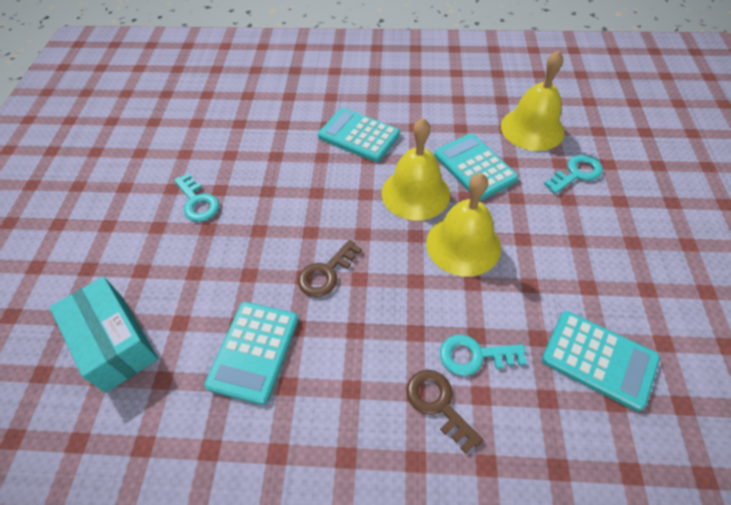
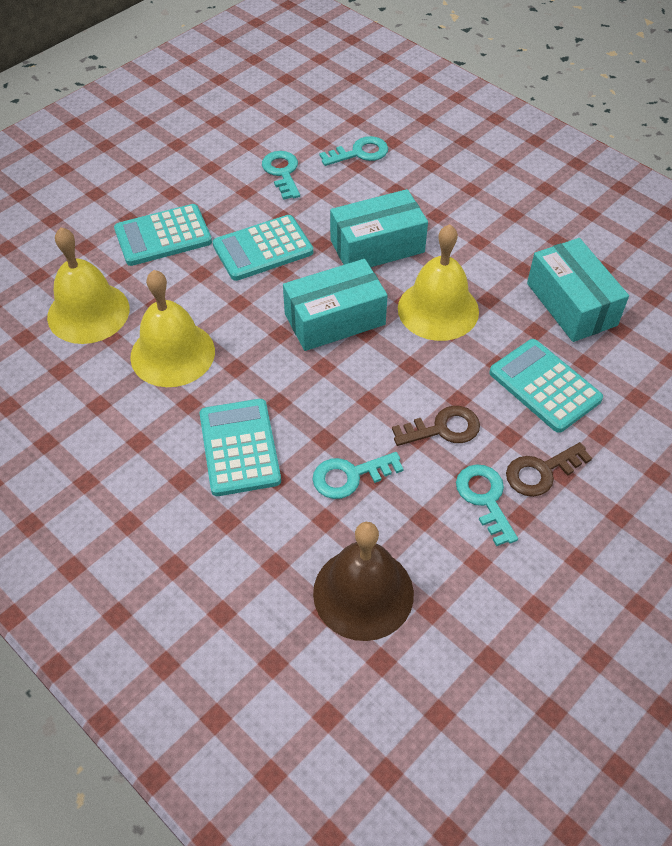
brown bell: 0 -> 1
turquoise box: 1 -> 3
turquoise key: 3 -> 4

